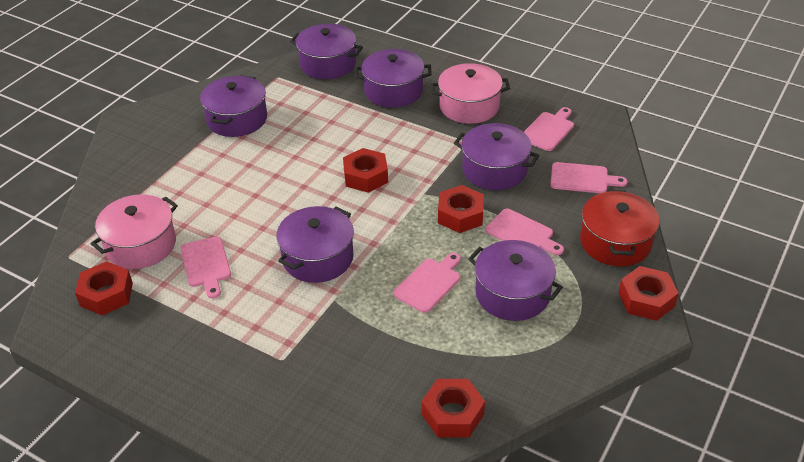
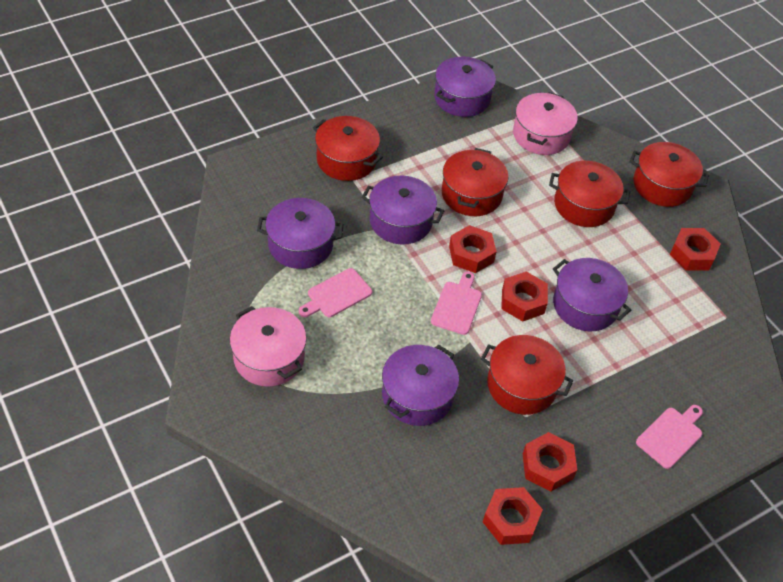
pink cutting board: 5 -> 3
purple pot: 6 -> 5
red pot: 1 -> 5

